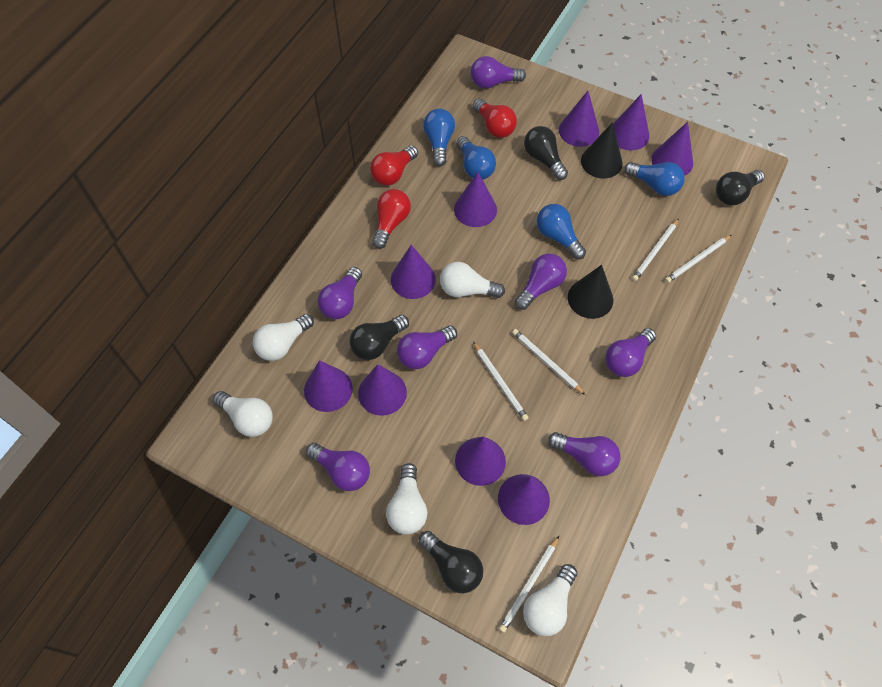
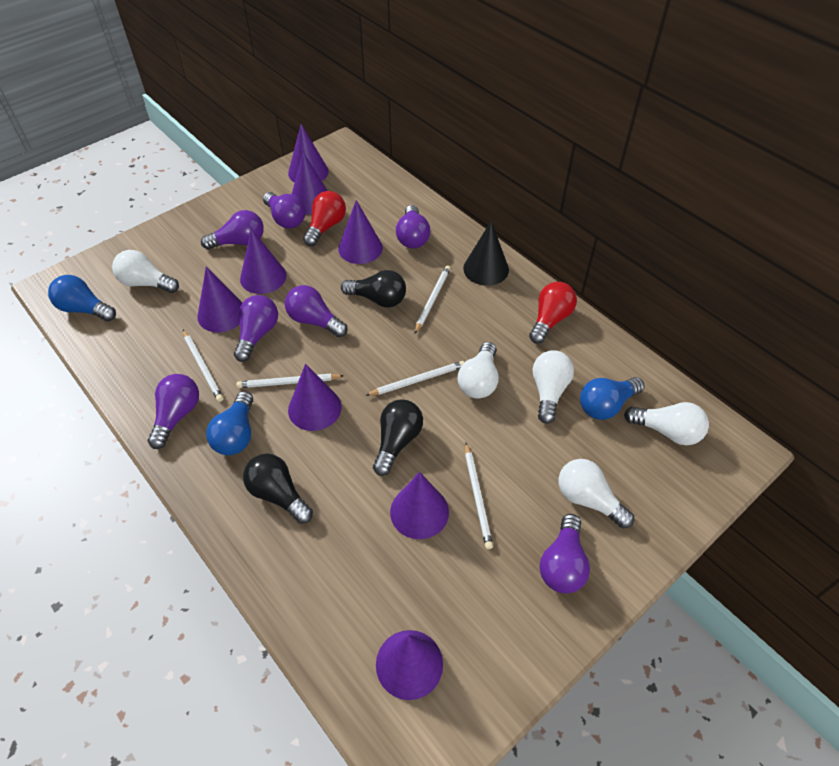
black cone: 2 -> 1
black light bulb: 4 -> 3
blue light bulb: 4 -> 3
purple cone: 9 -> 8
red light bulb: 3 -> 2

